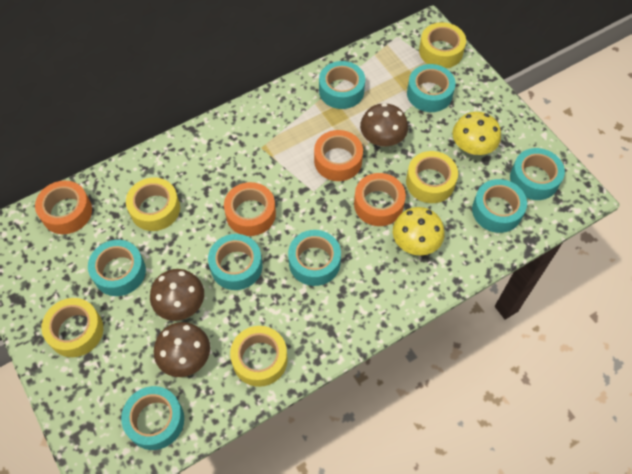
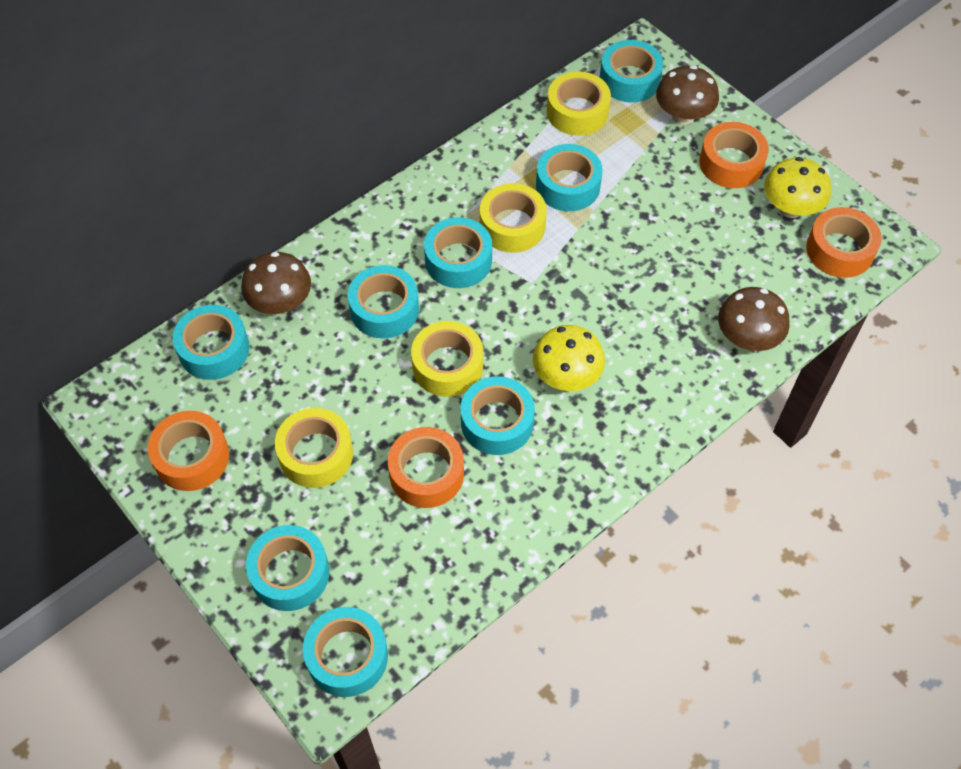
yellow tape: 5 -> 4

